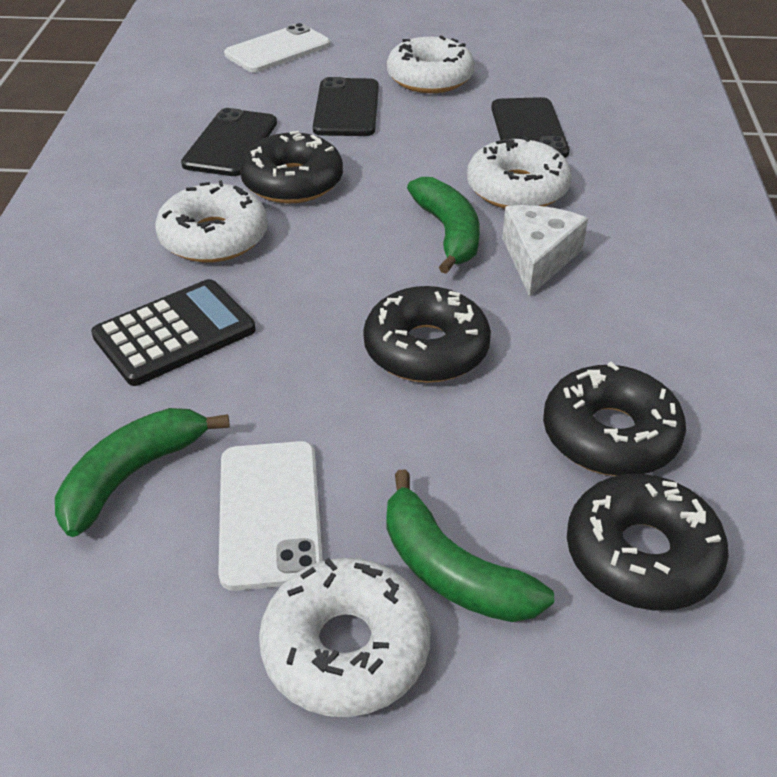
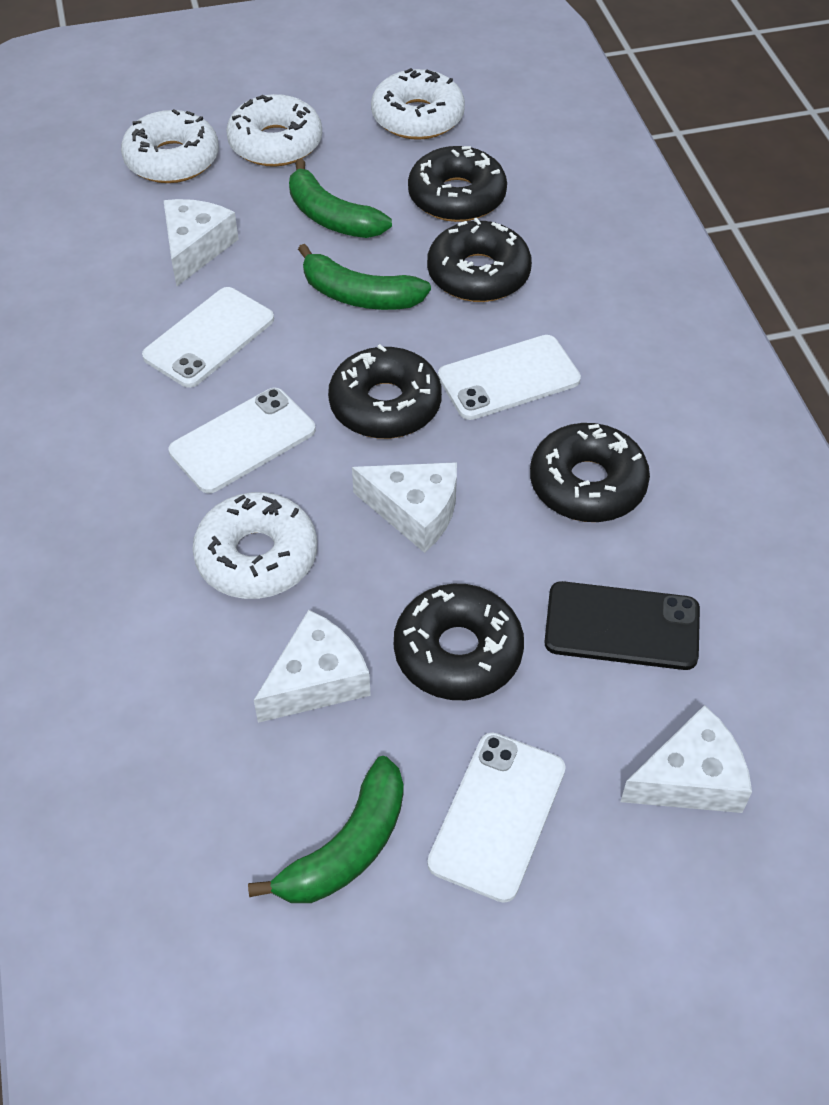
black calculator: 1 -> 0
black donut: 4 -> 5
black phone: 3 -> 1
white cheese: 1 -> 4
white phone: 2 -> 4

